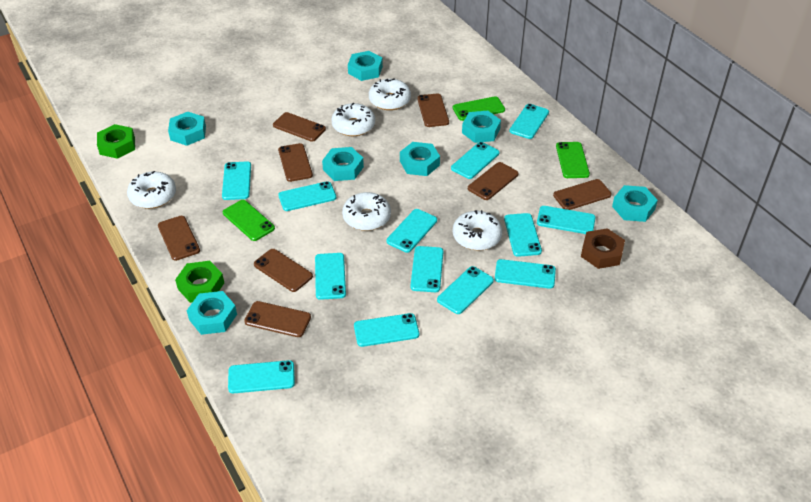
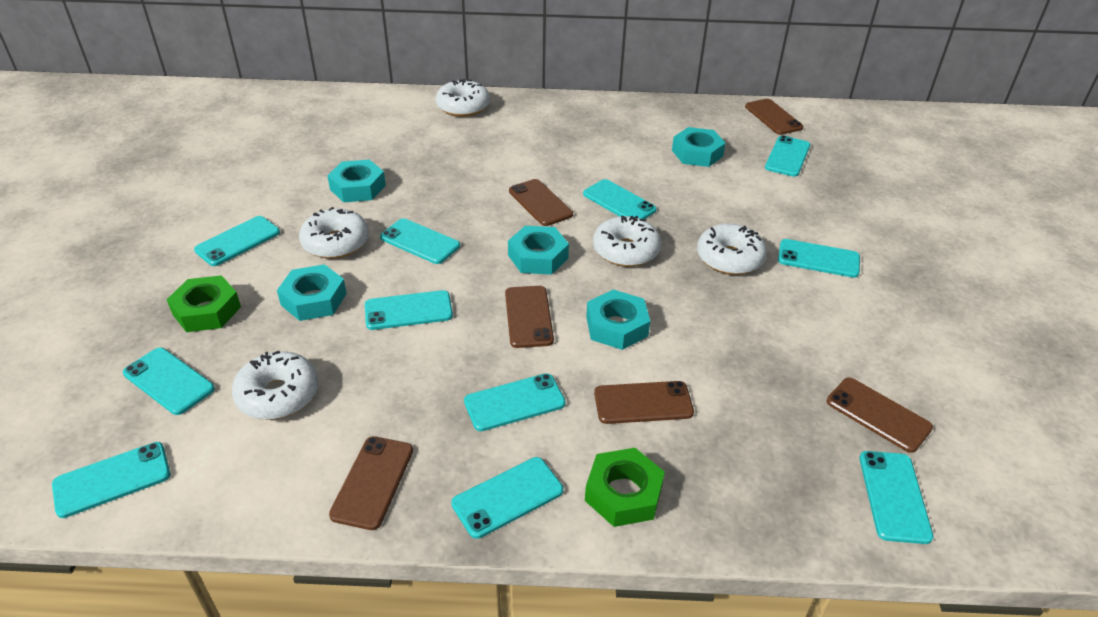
brown nut: 1 -> 0
brown phone: 8 -> 6
green phone: 3 -> 0
turquoise nut: 7 -> 5
turquoise phone: 13 -> 11

